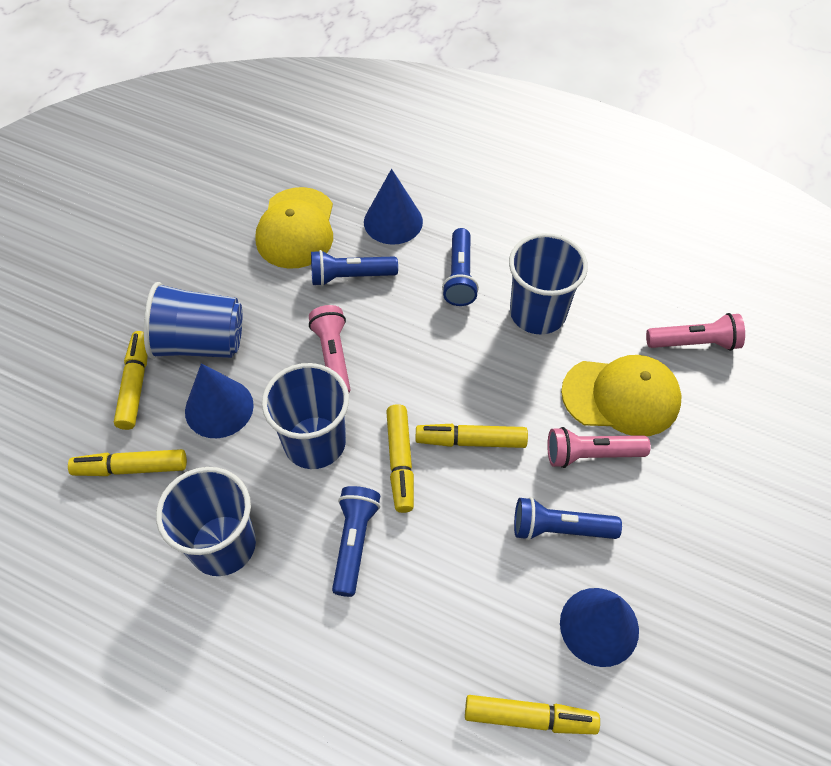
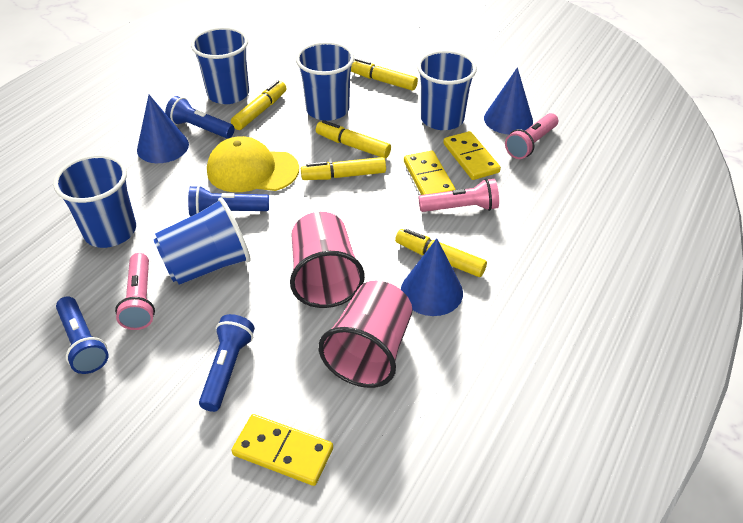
blue cup: 4 -> 5
pink cup: 0 -> 2
yellow cap: 2 -> 1
yellow domino: 0 -> 3

